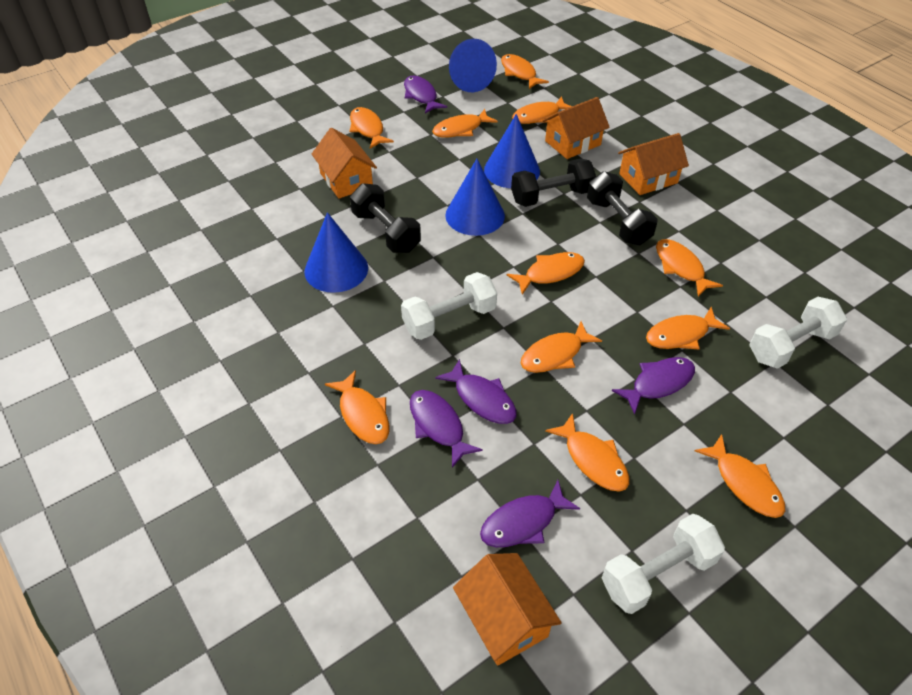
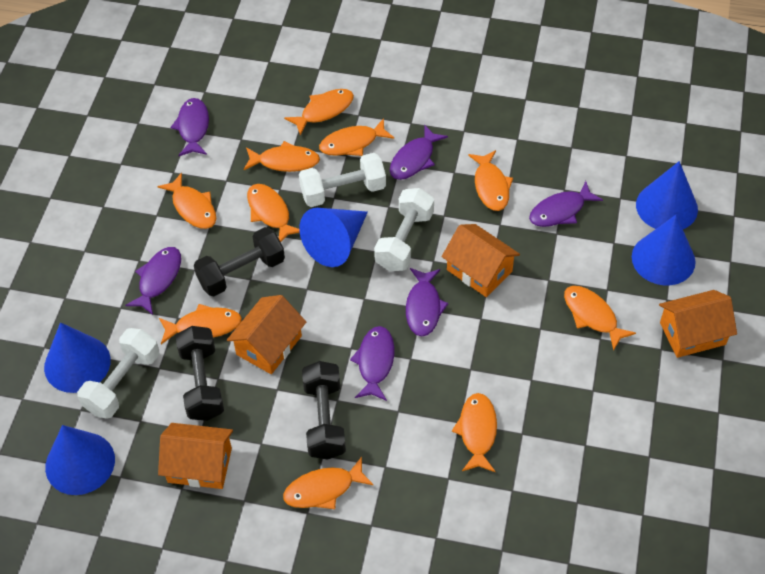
blue cone: 4 -> 5
orange fish: 11 -> 10
purple fish: 5 -> 6

